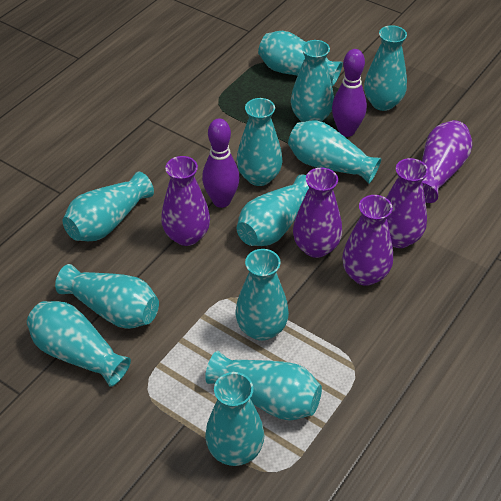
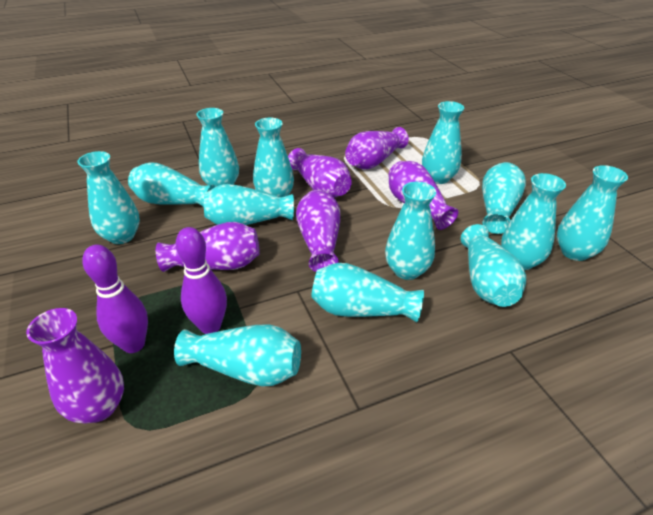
purple vase: 5 -> 6
turquoise vase: 12 -> 13

